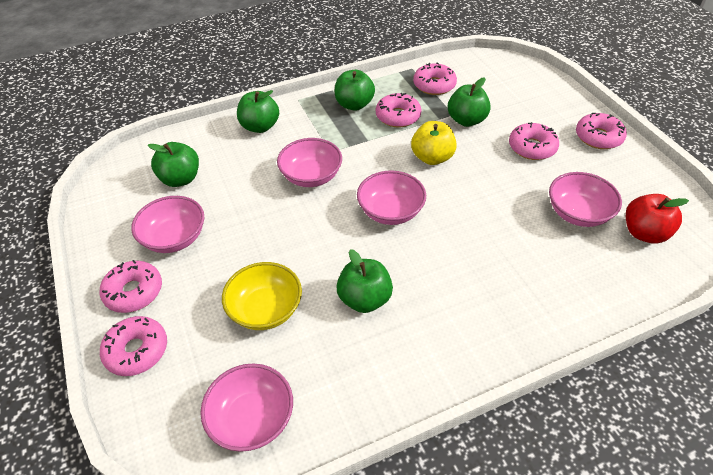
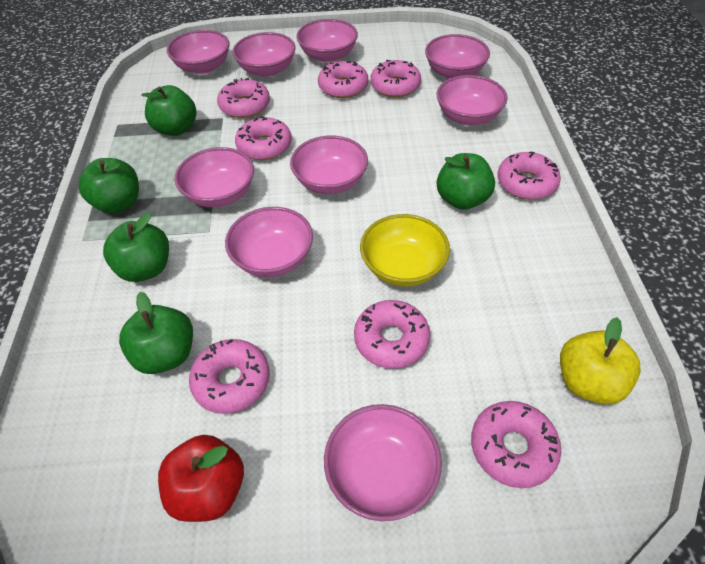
pink bowl: 5 -> 9
pink donut: 6 -> 8

